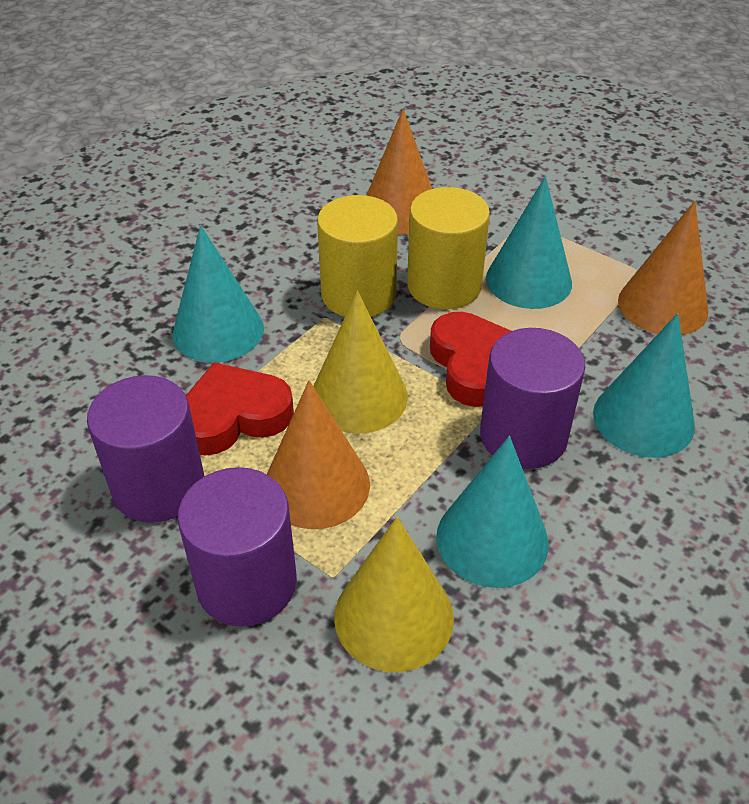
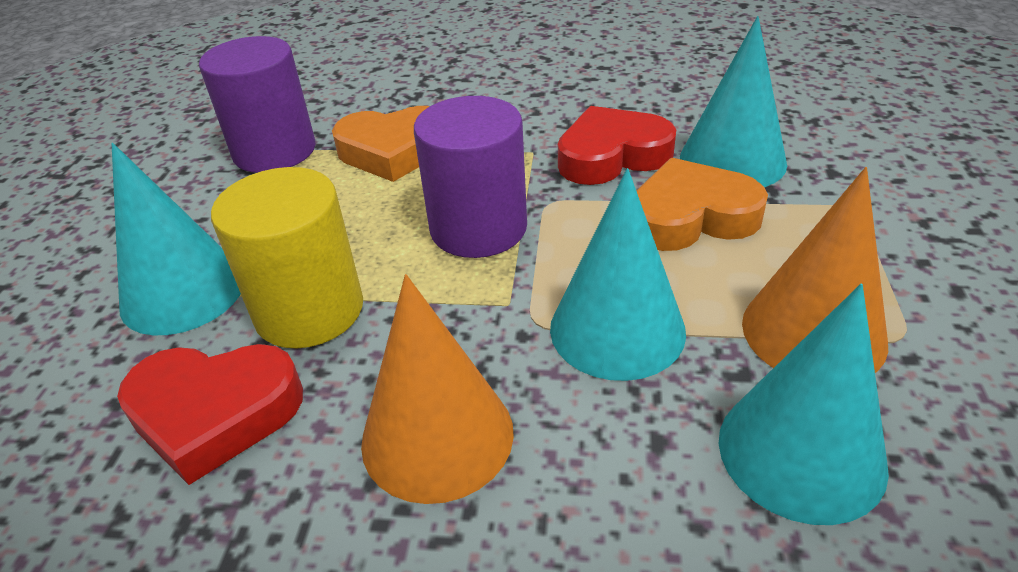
orange cone: 3 -> 2
orange heart: 0 -> 2
purple cylinder: 3 -> 2
yellow cone: 2 -> 0
yellow cylinder: 2 -> 1

